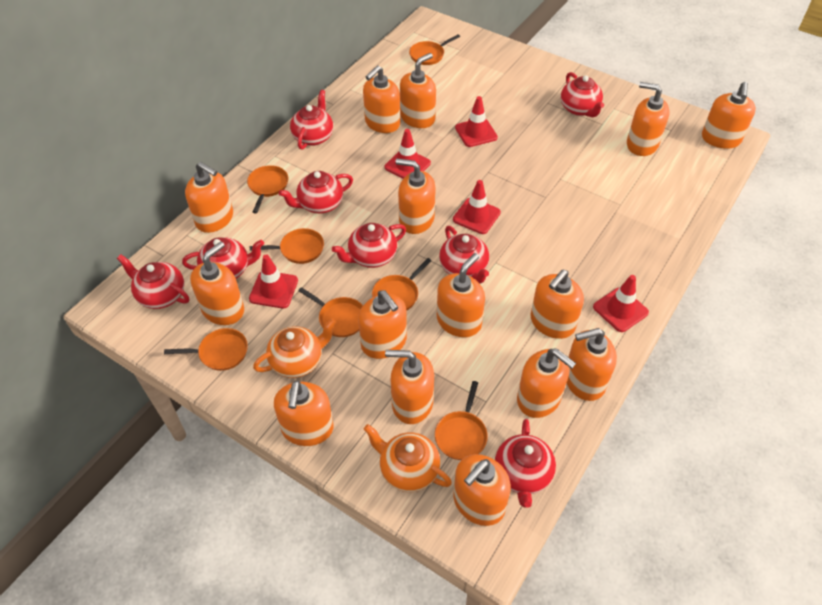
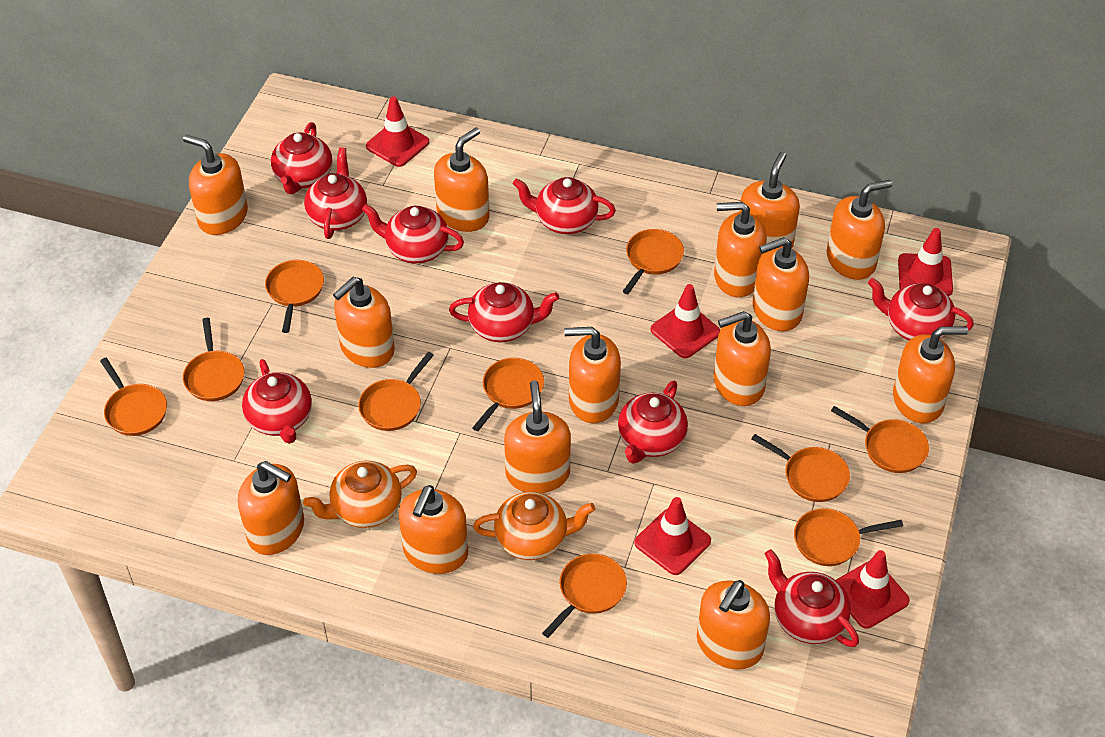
orange pan: 7 -> 10
orange soap dispenser: 15 -> 14
red teapot: 8 -> 9

